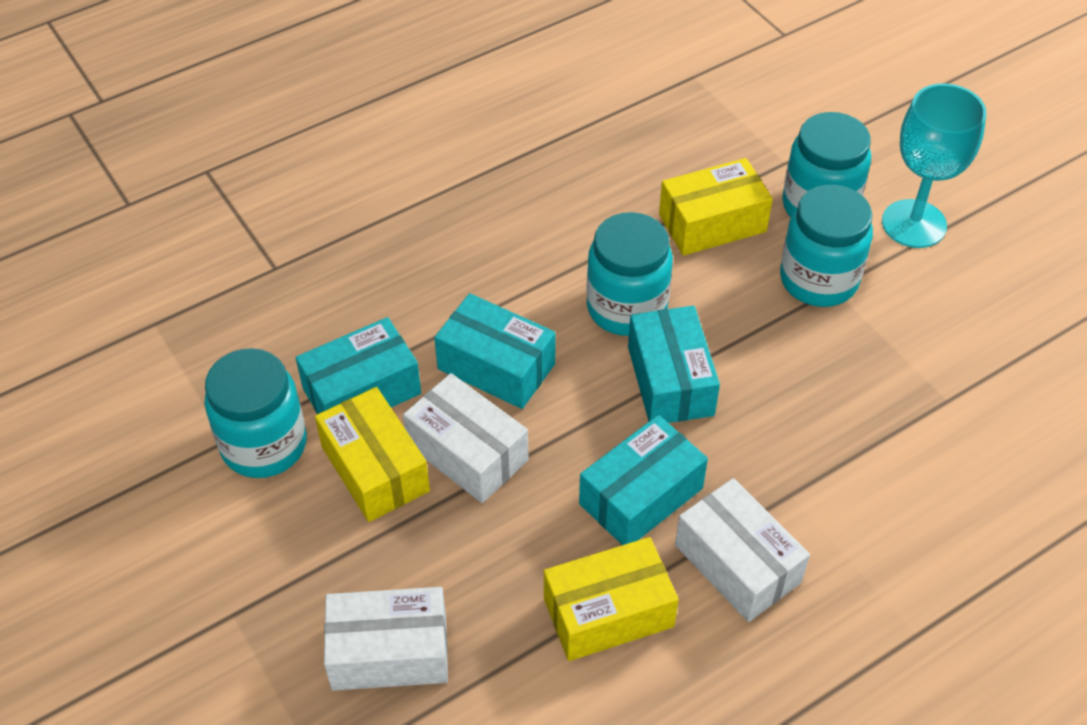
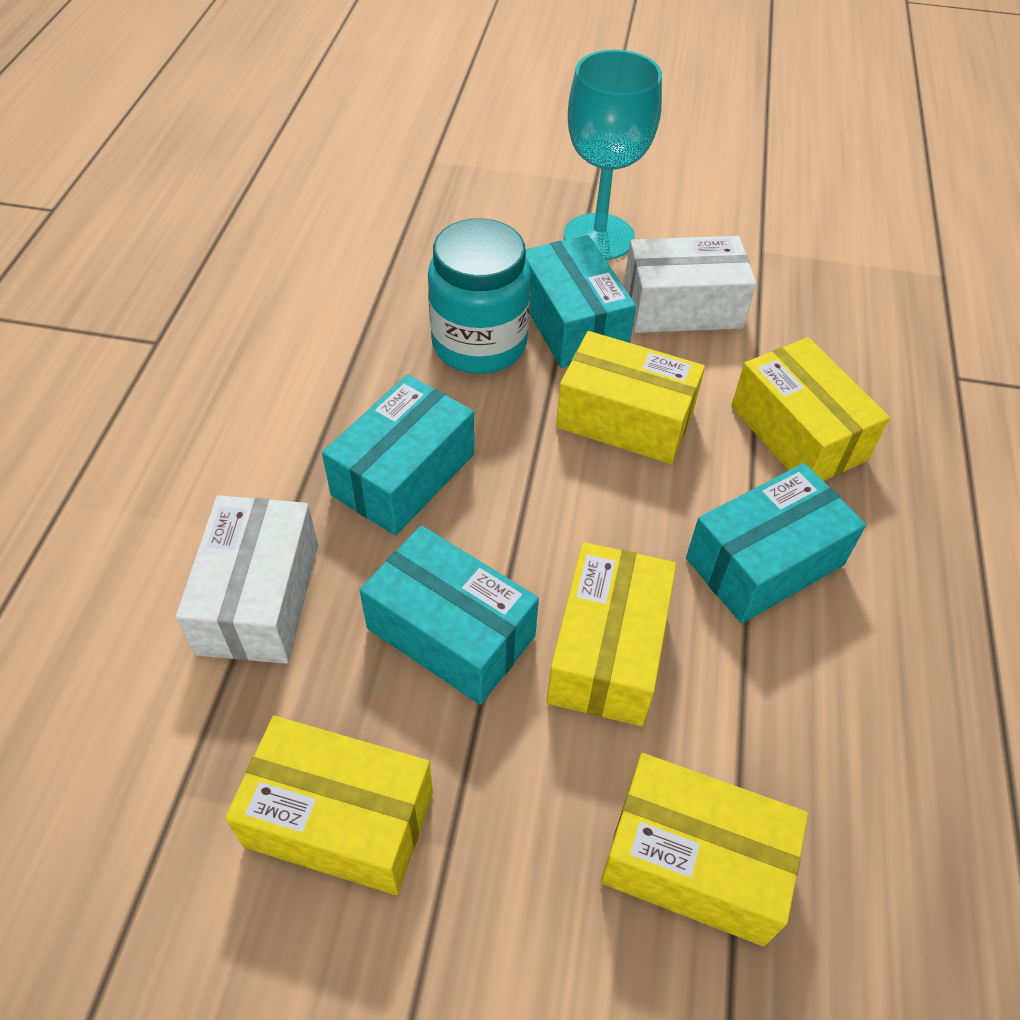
turquoise jar: 4 -> 1
white box: 3 -> 2
yellow box: 3 -> 5

